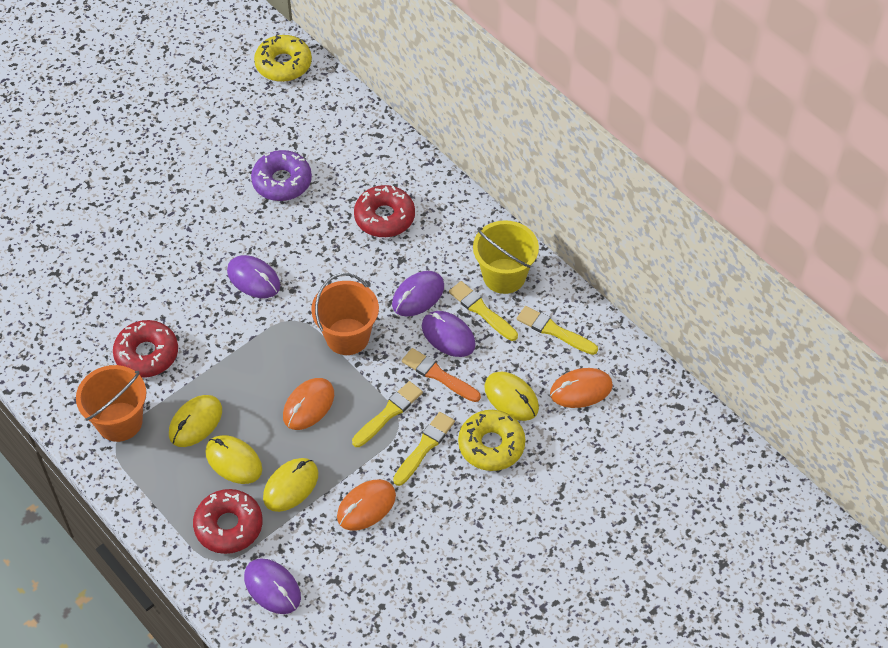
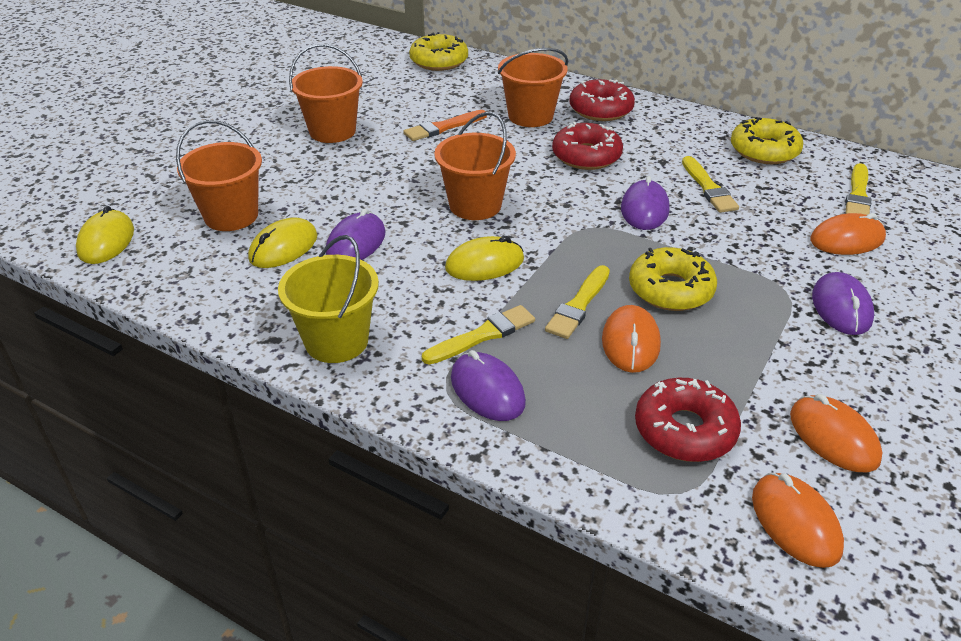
orange bucket: 2 -> 4
orange mouse: 3 -> 4
purple donut: 1 -> 0
yellow donut: 2 -> 3
yellow mouse: 4 -> 3

